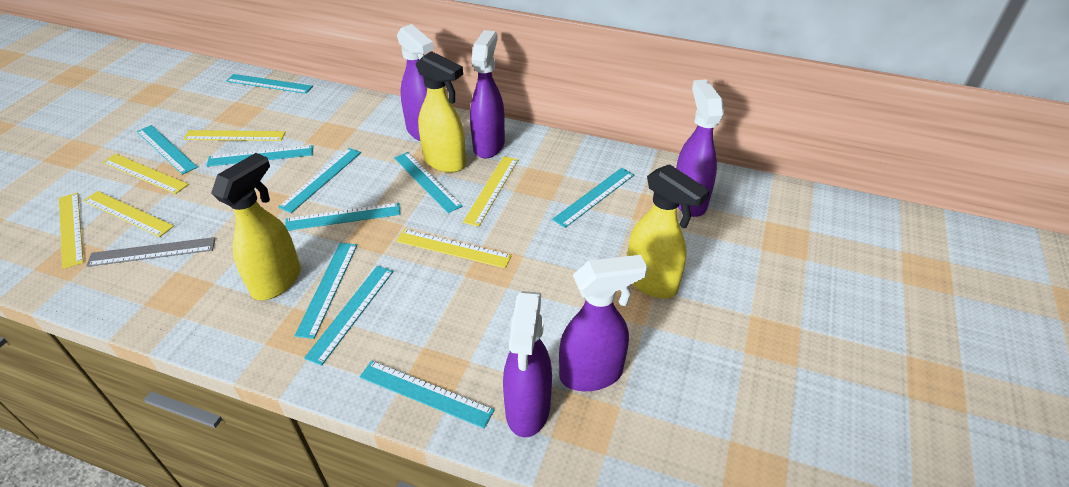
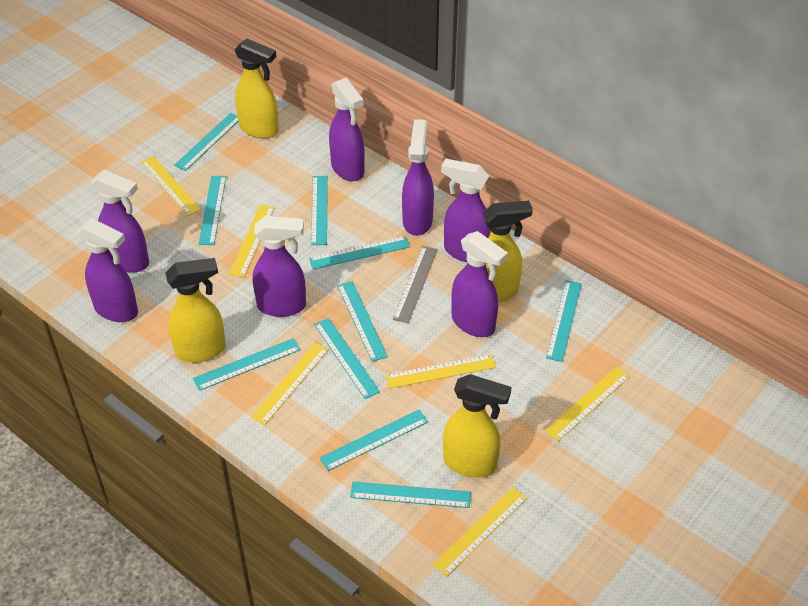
purple spray bottle: 5 -> 7
yellow spray bottle: 3 -> 4

